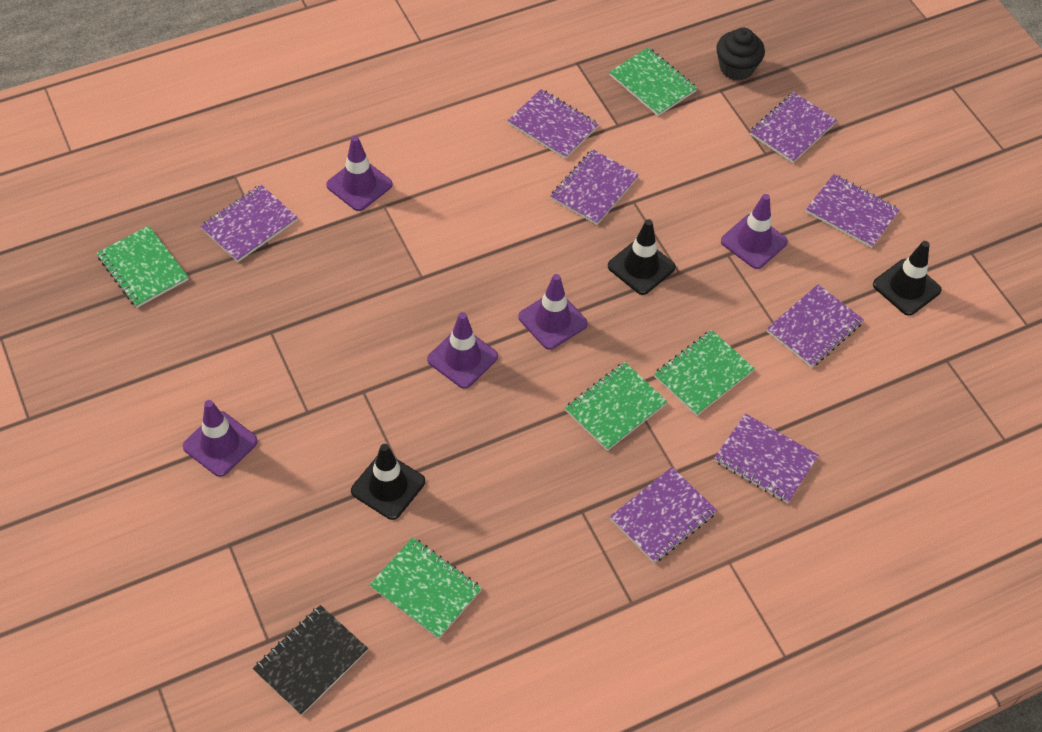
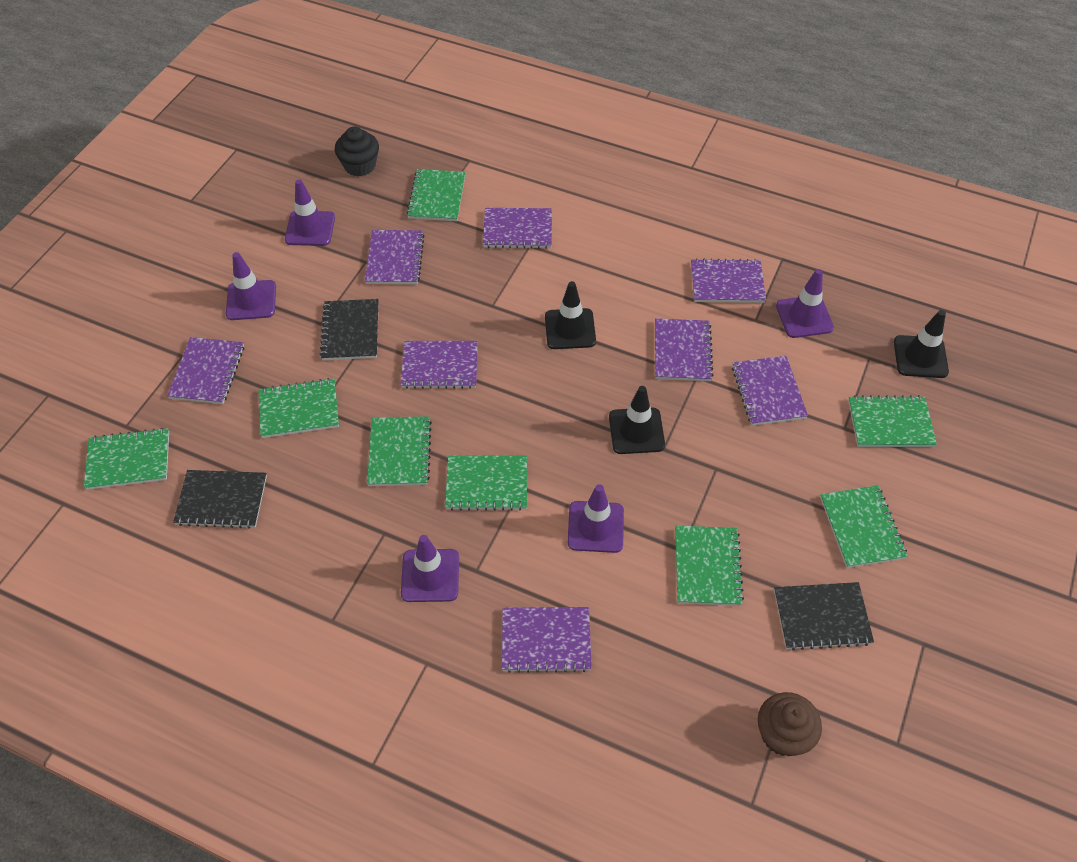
black notebook: 1 -> 3
brown cupcake: 0 -> 1
green notebook: 5 -> 8

